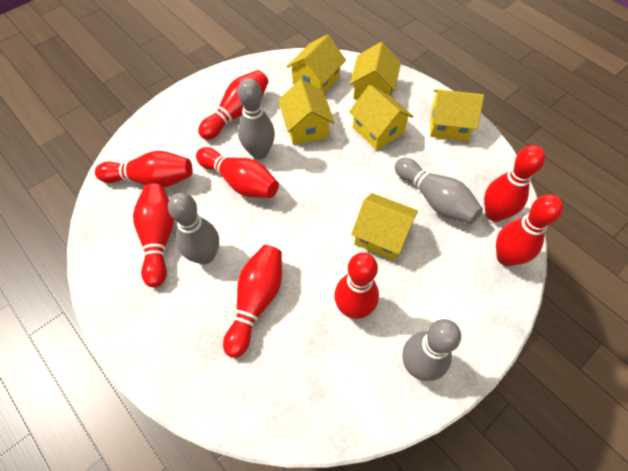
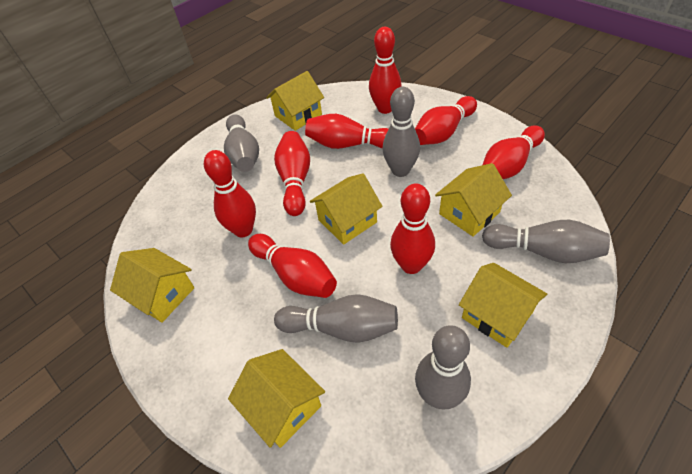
grey bowling pin: 4 -> 5

